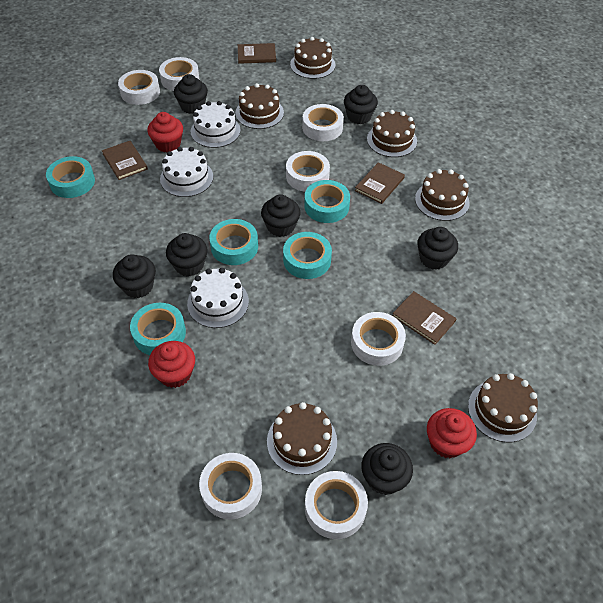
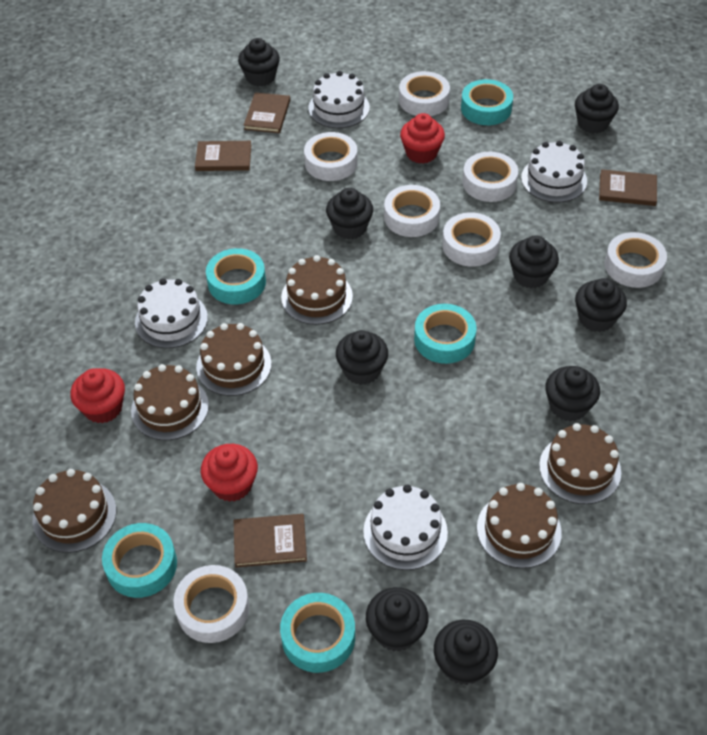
black cupcake: 7 -> 9
white cake: 3 -> 4

